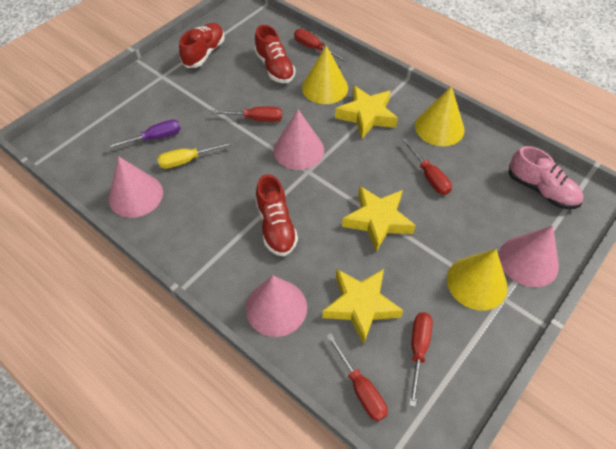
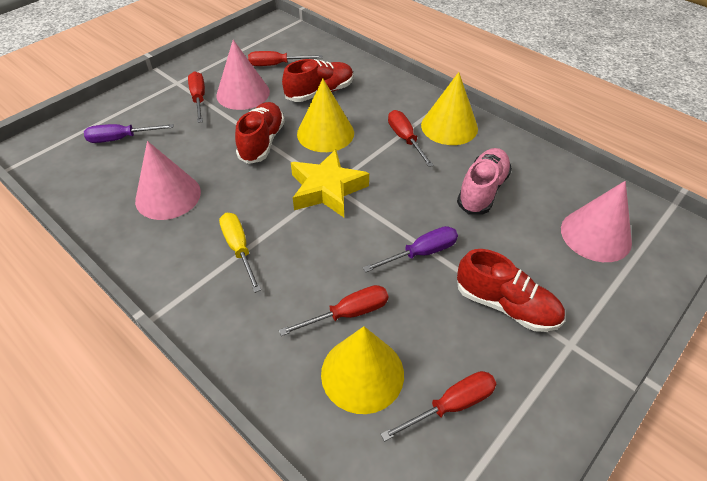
pink cone: 4 -> 3
purple screwdriver: 1 -> 2
yellow star: 3 -> 1

